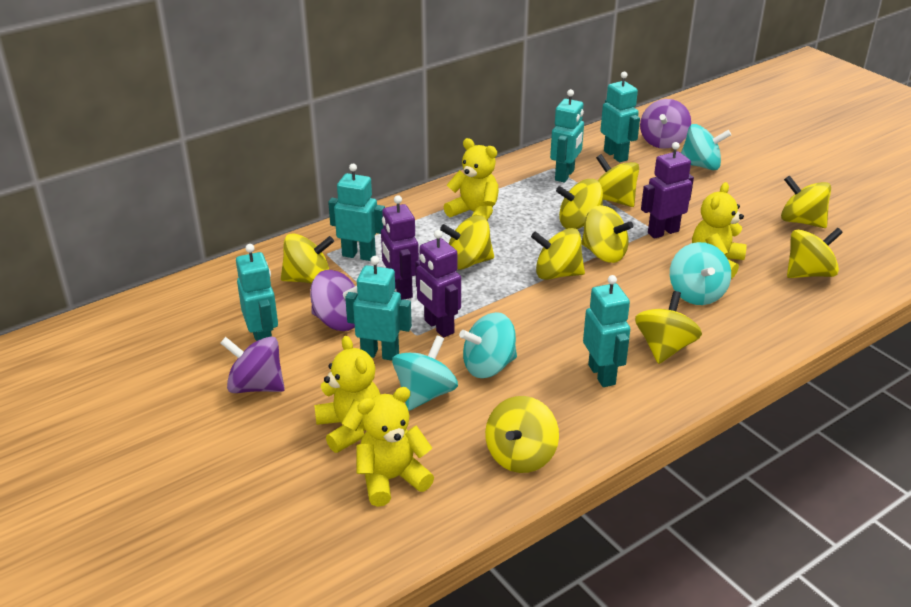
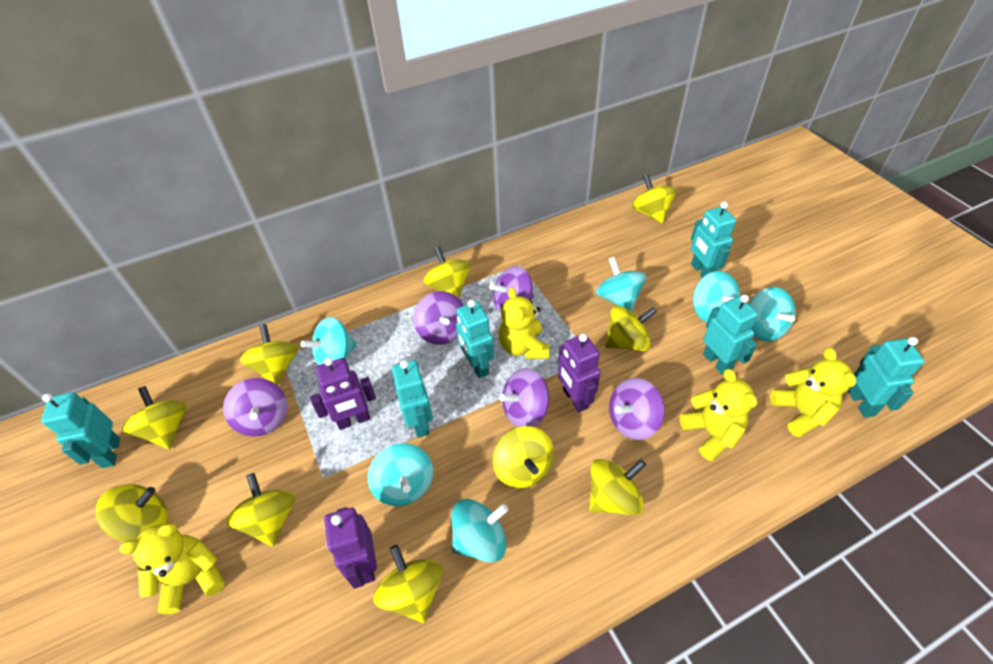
purple spinning top: 3 -> 5
turquoise spinning top: 4 -> 6

